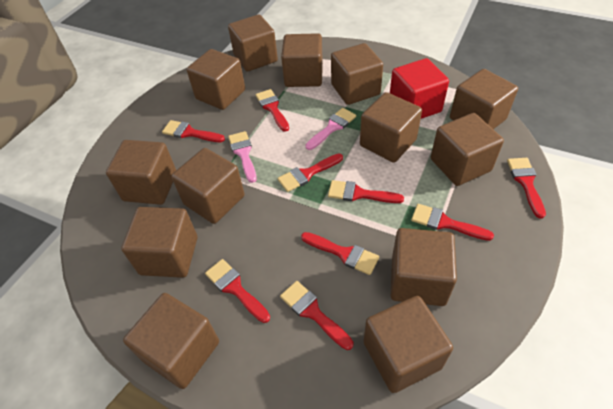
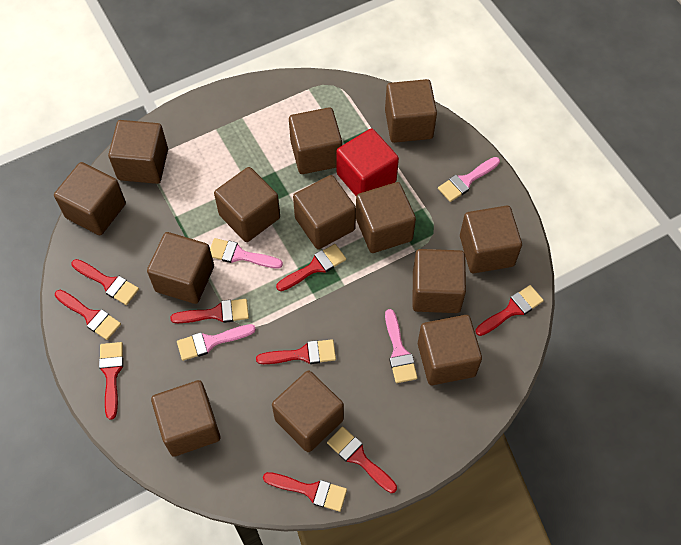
pink brush: 2 -> 4

